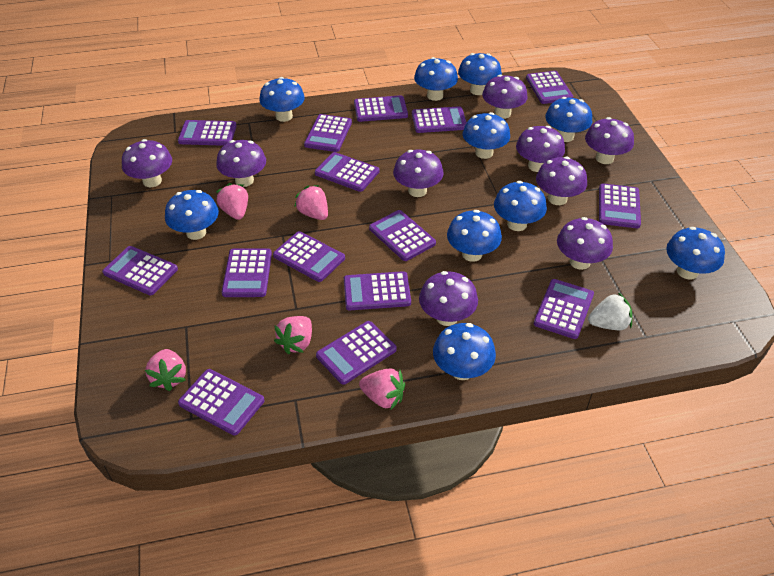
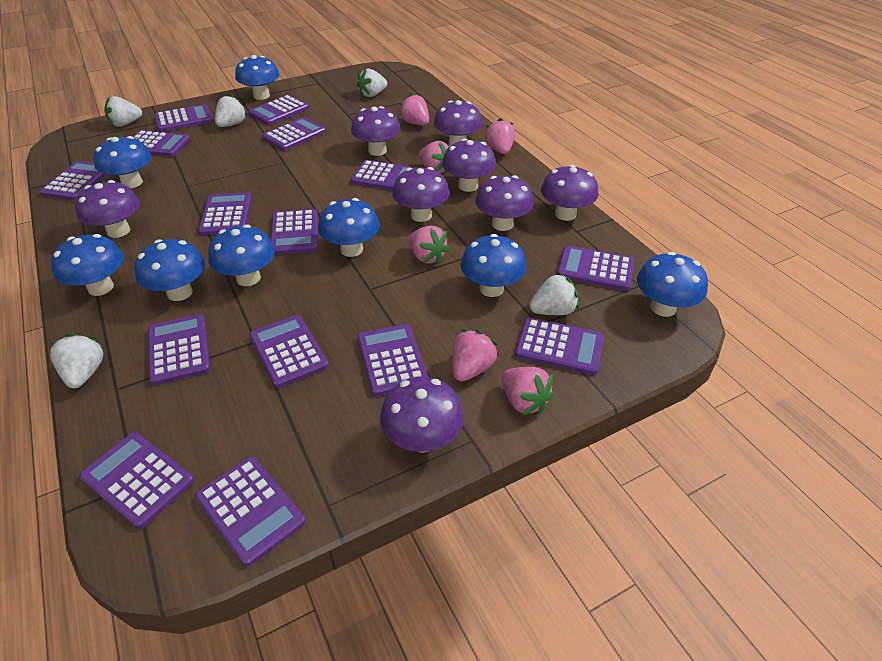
blue mushroom: 10 -> 8
pink strawberry: 5 -> 6
purple mushroom: 9 -> 8
white strawberry: 1 -> 5

